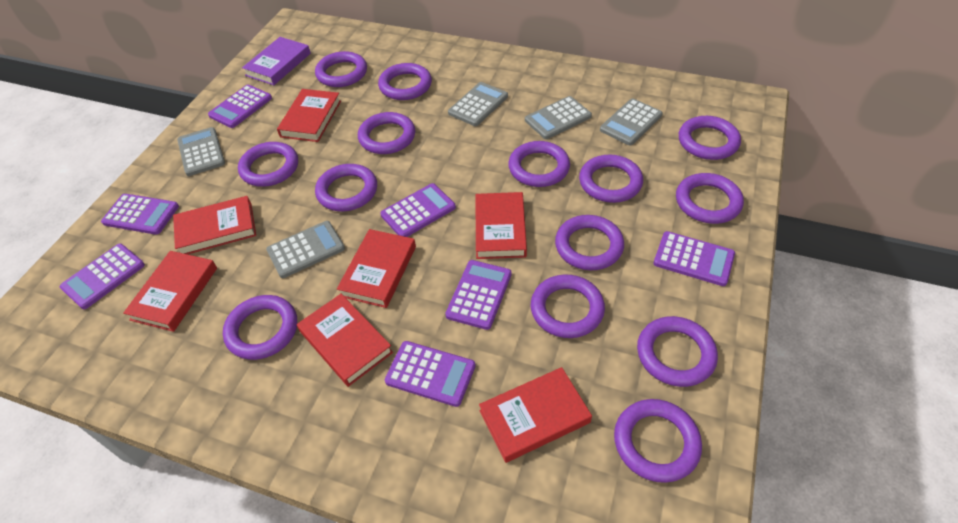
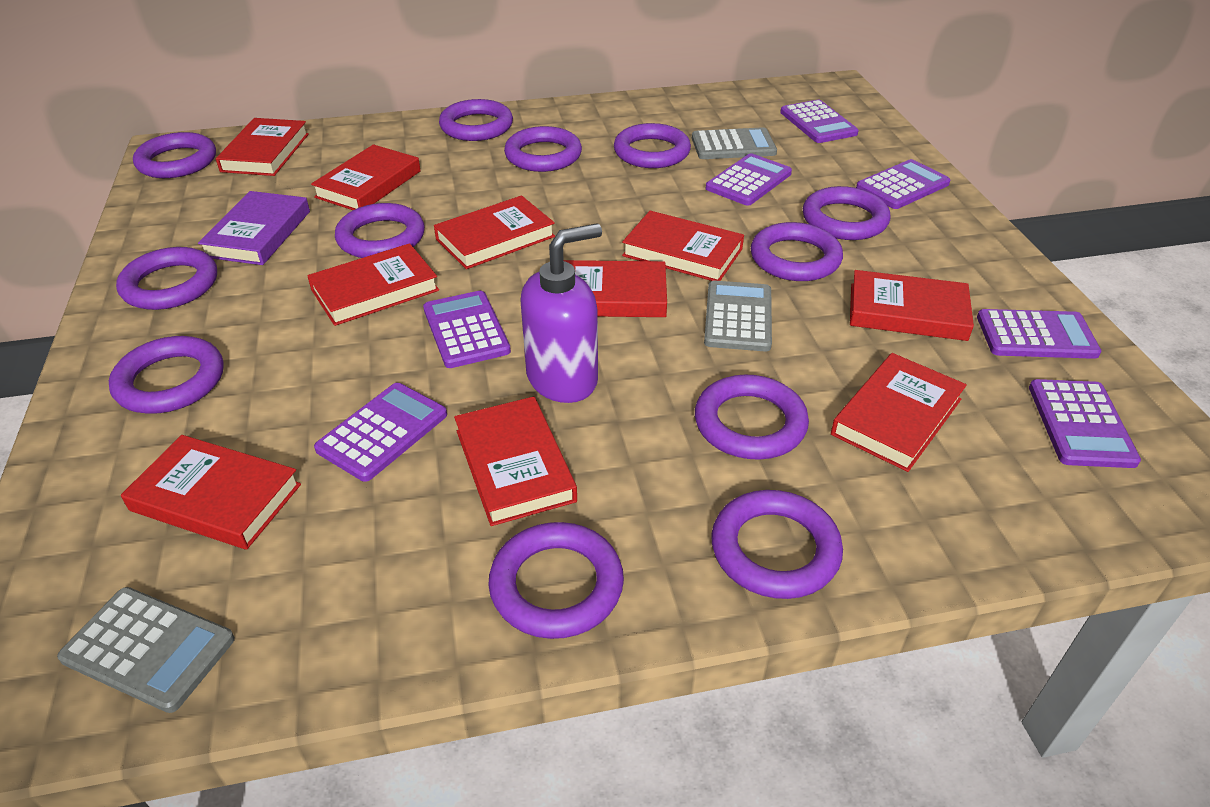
grey calculator: 5 -> 3
purple ring: 14 -> 12
purple soap dispenser: 0 -> 1
red book: 7 -> 10

